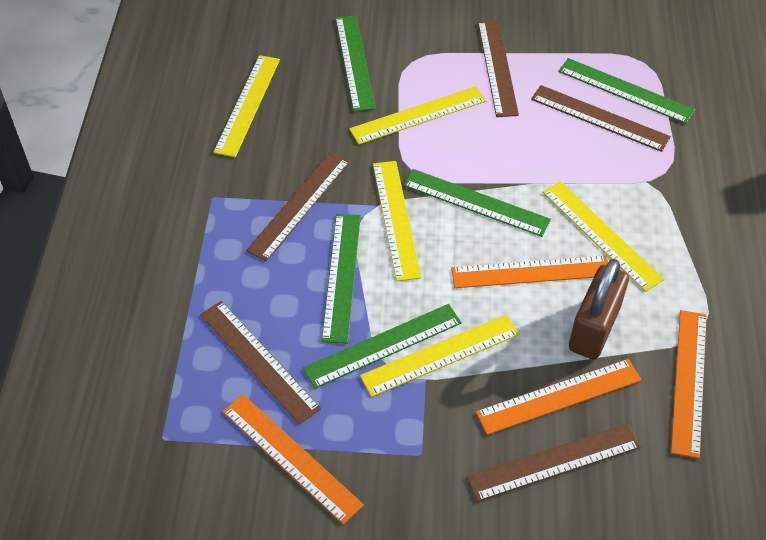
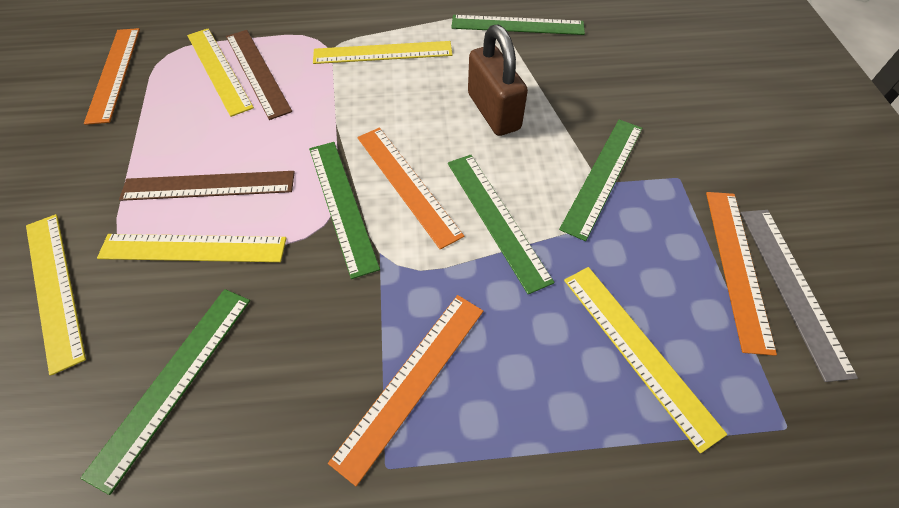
brown ruler: 5 -> 2
grey ruler: 0 -> 1

